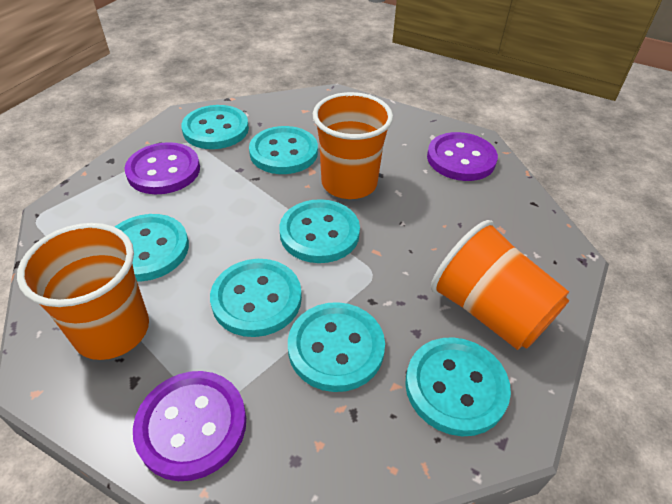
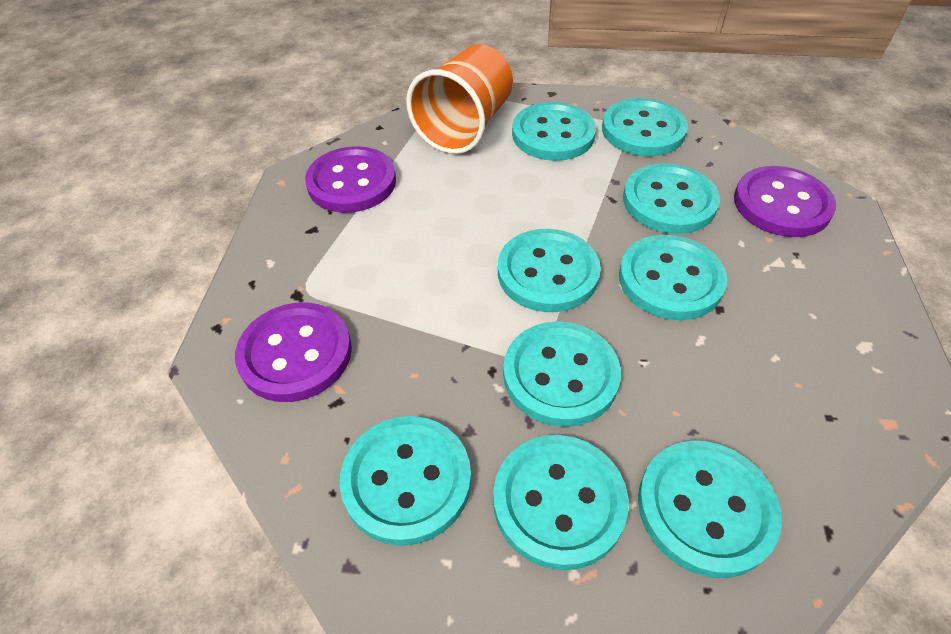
orange cup: 3 -> 1
turquoise button: 7 -> 9

